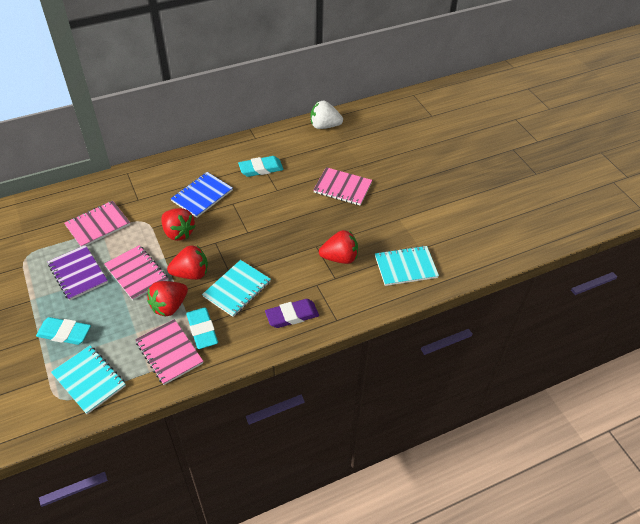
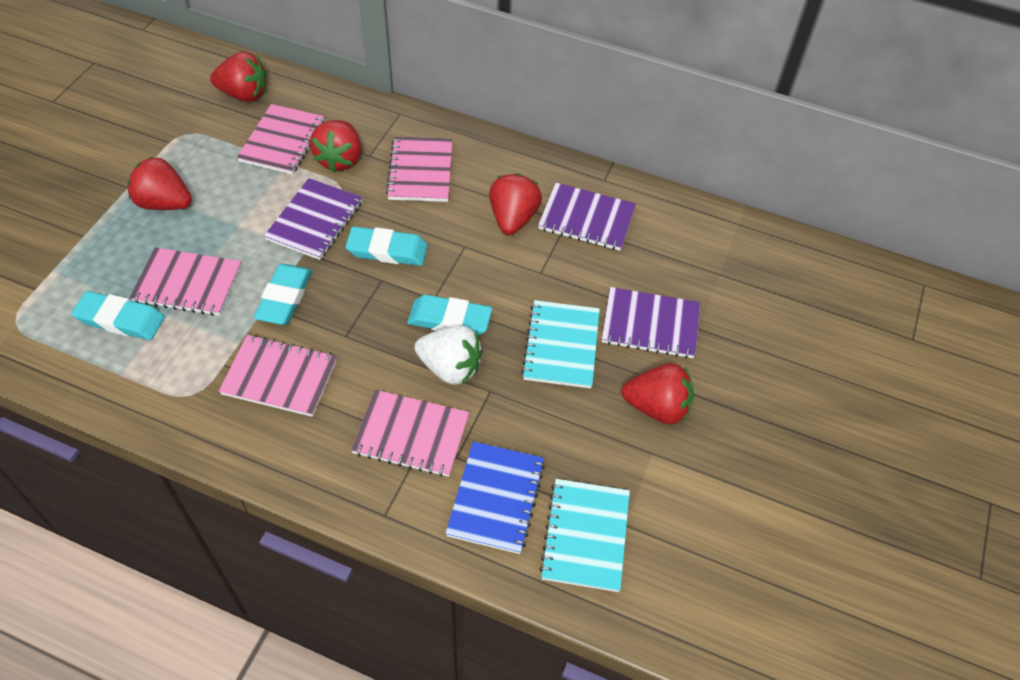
pink notebook: 4 -> 5
purple eraser: 1 -> 0
purple notebook: 1 -> 3
red strawberry: 4 -> 5
turquoise eraser: 3 -> 4
turquoise notebook: 3 -> 2

